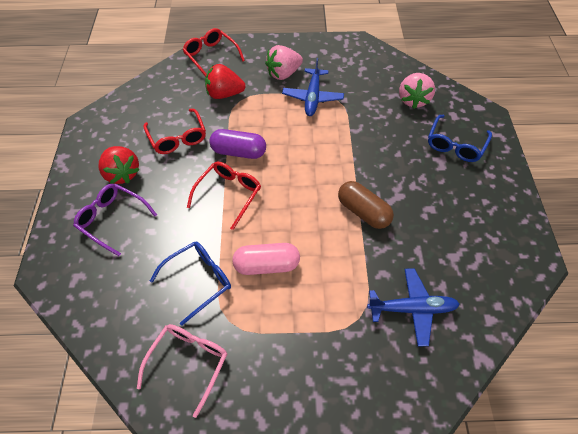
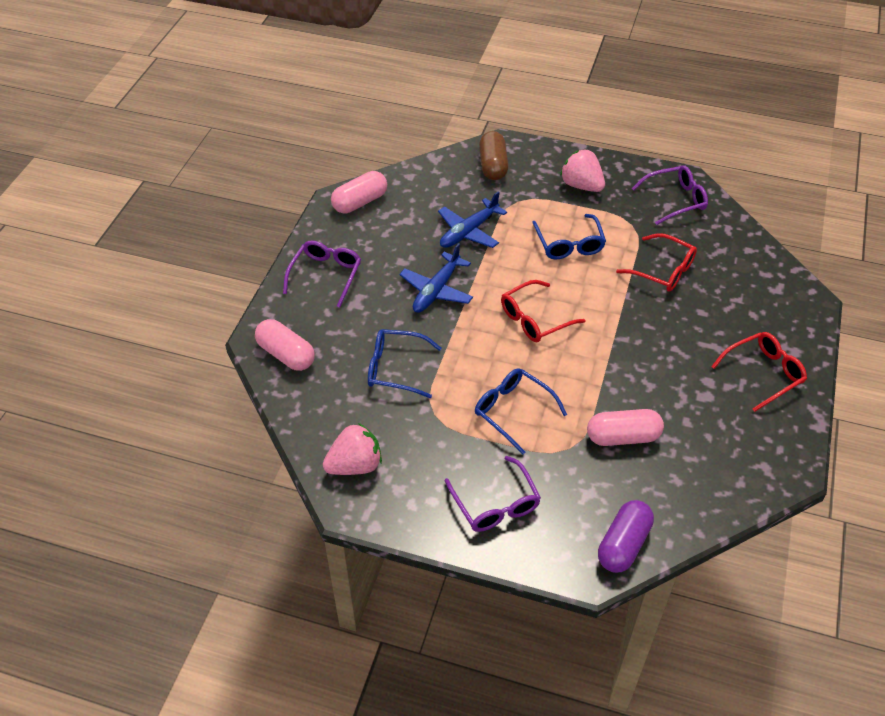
blue glasses: 2 -> 3
pink capsule: 1 -> 3
pink glasses: 1 -> 0
purple glasses: 1 -> 3
red strawberry: 2 -> 0

